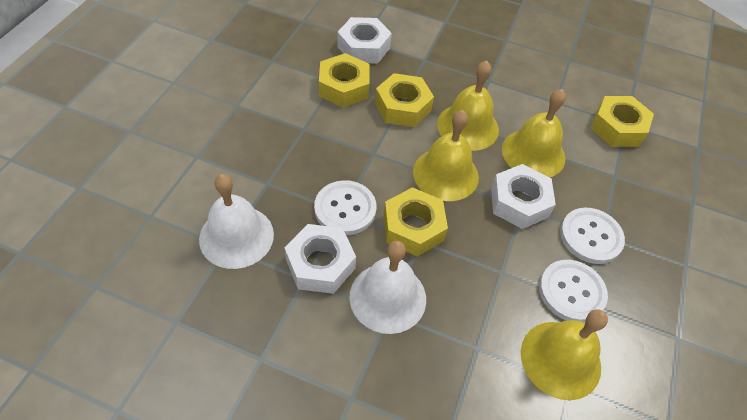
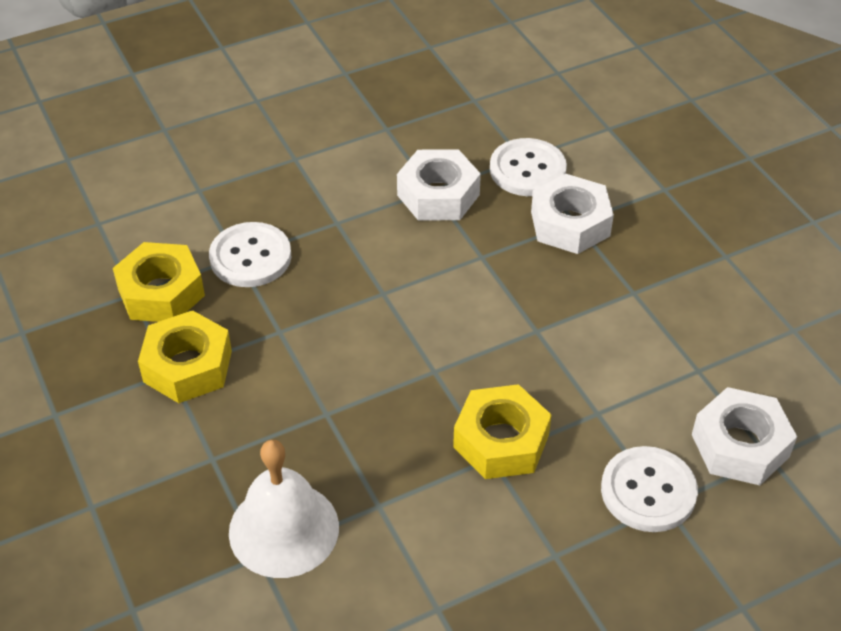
white bell: 2 -> 1
yellow bell: 4 -> 0
yellow nut: 4 -> 3

